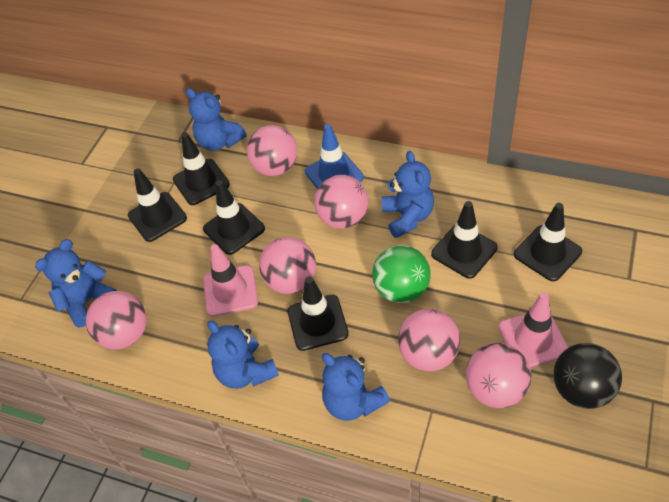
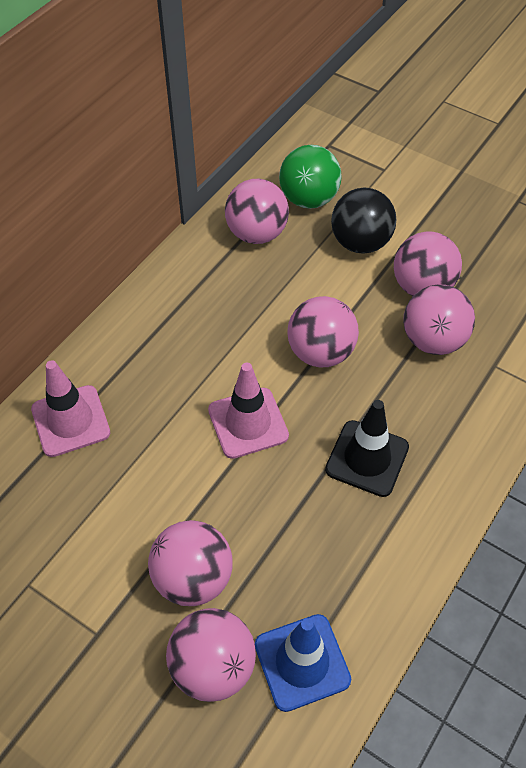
black traffic cone: 6 -> 1
blue teddy bear: 5 -> 0

